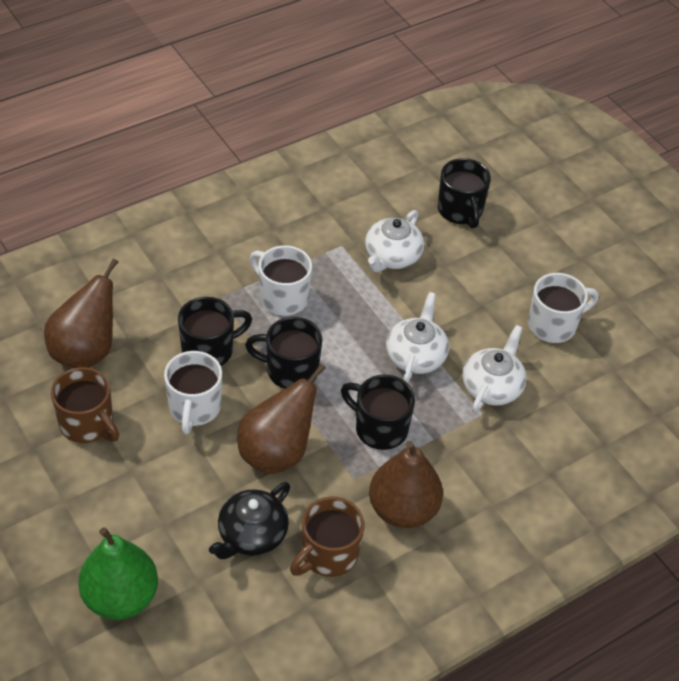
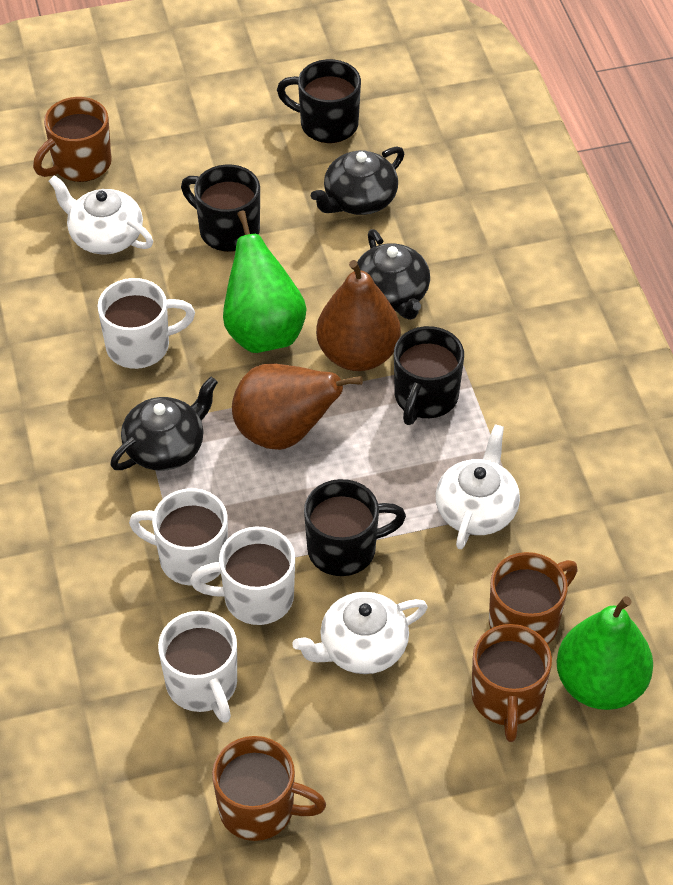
black teapot: 1 -> 3
brown mug: 2 -> 4
brown pear: 3 -> 2
green pear: 1 -> 2
white mug: 3 -> 4

